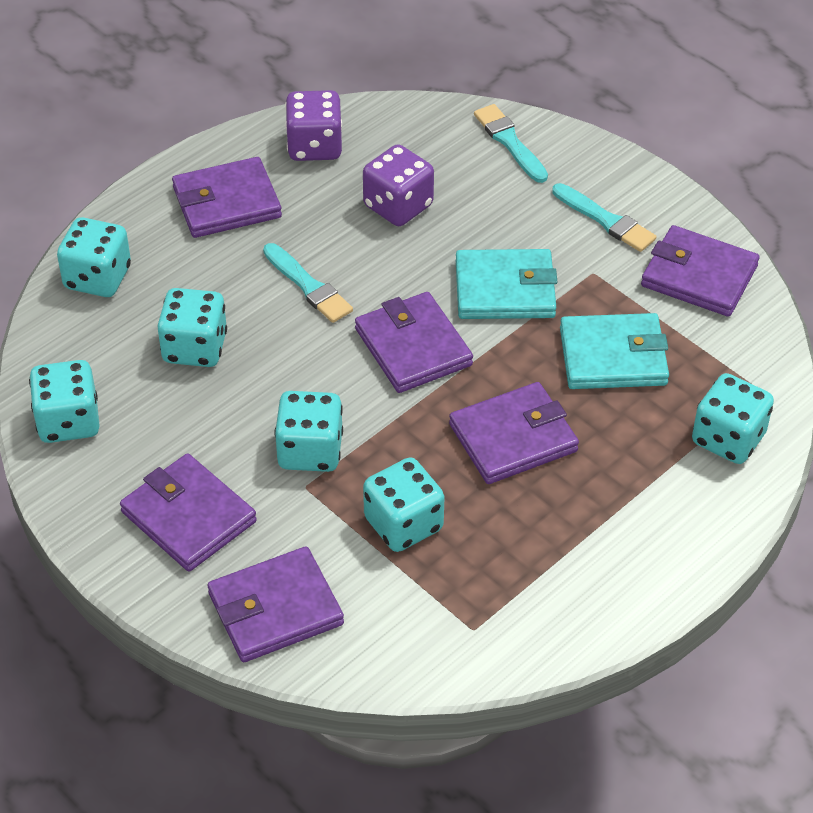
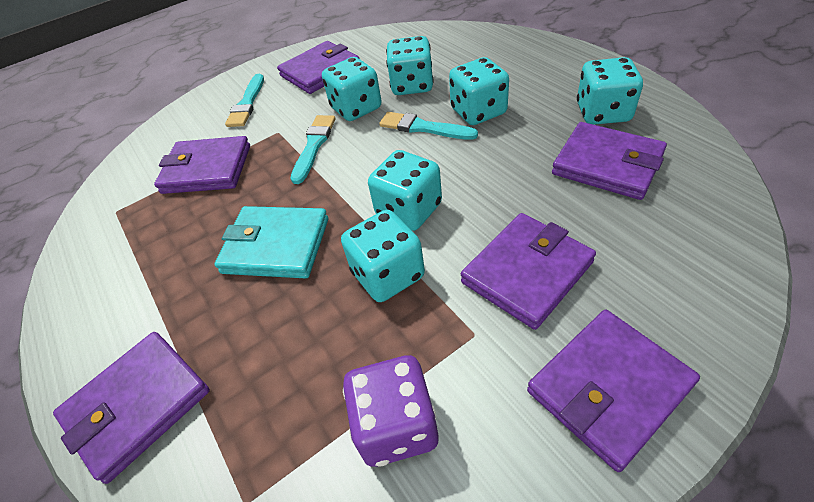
purple dice: 2 -> 1
turquoise wallet: 2 -> 1

